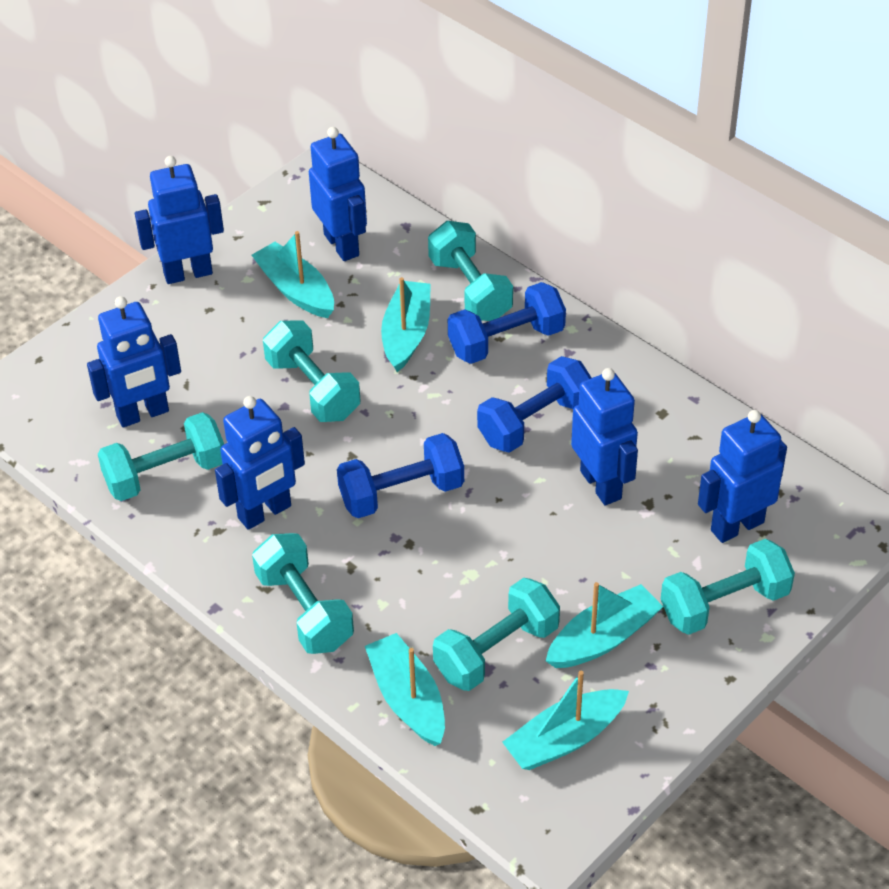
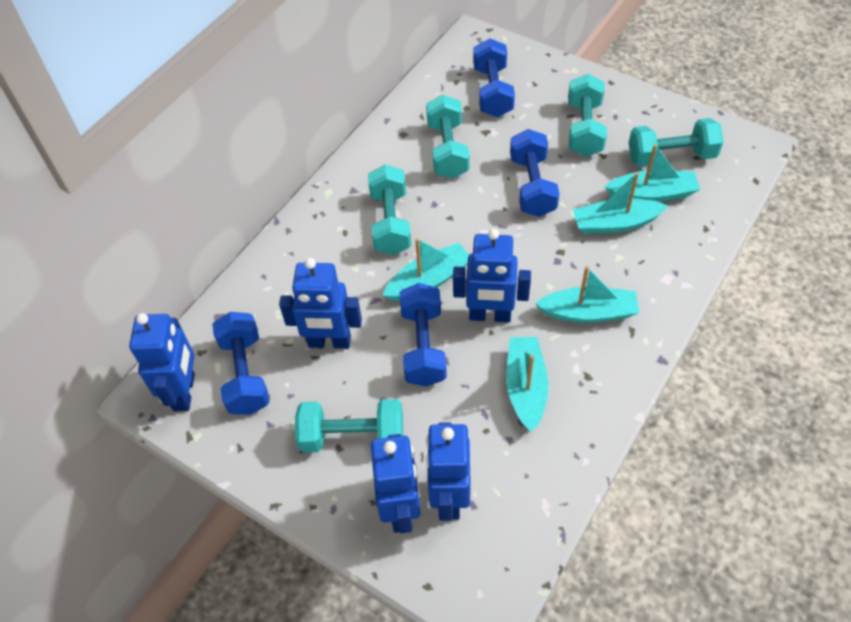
blue dumbbell: 3 -> 4
blue robot: 6 -> 5
turquoise dumbbell: 6 -> 5

